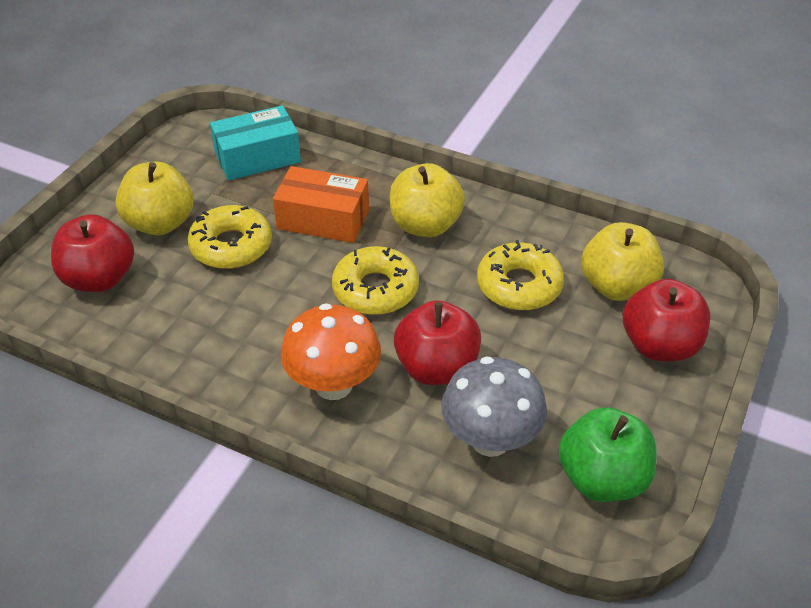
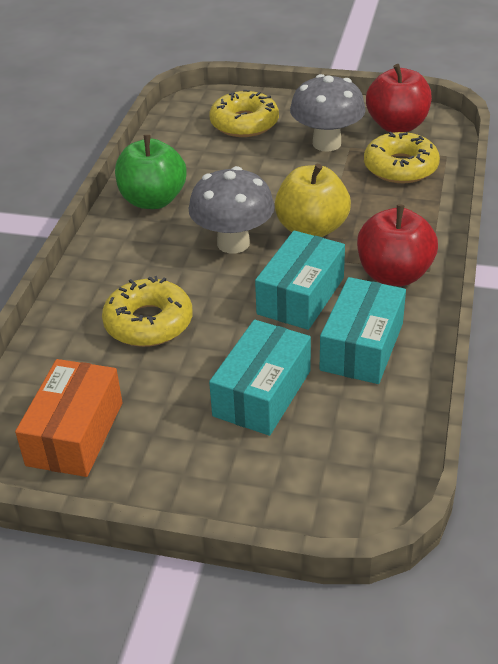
grey mushroom: 1 -> 2
orange mushroom: 1 -> 0
red apple: 3 -> 2
turquoise box: 1 -> 3
yellow apple: 3 -> 1

